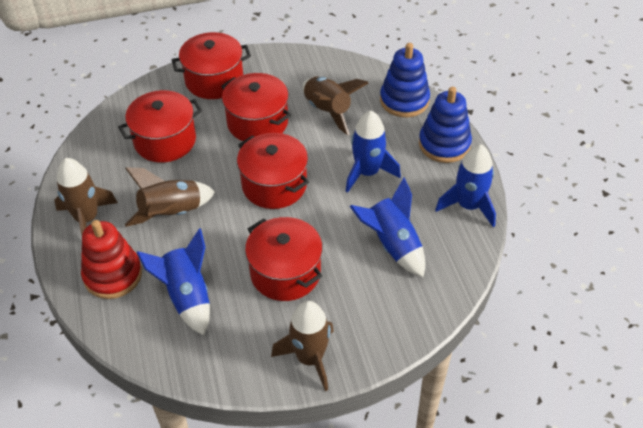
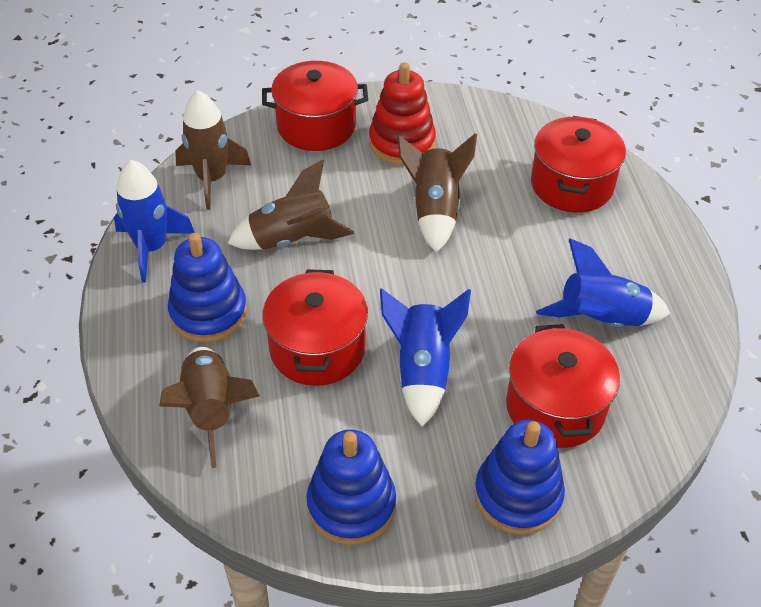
blue rocket: 4 -> 3
blue stacking toy: 2 -> 3
red pot: 5 -> 4

